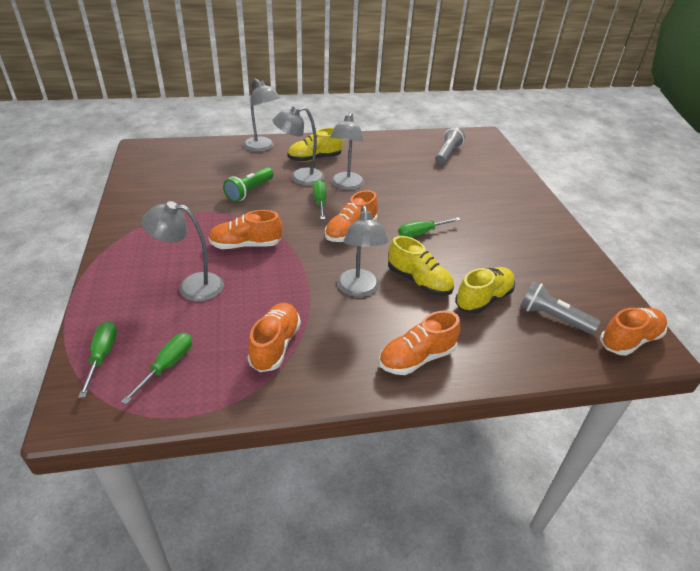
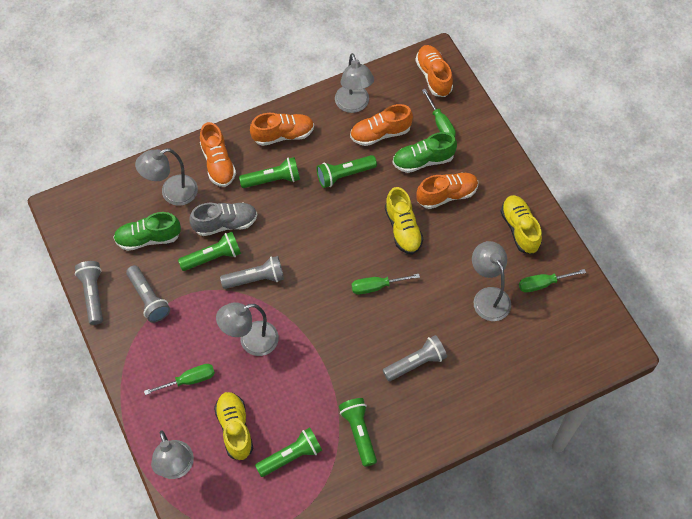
green flashlight: 1 -> 5
green shoe: 0 -> 2
grey flashlight: 2 -> 4
grey shoe: 0 -> 1

